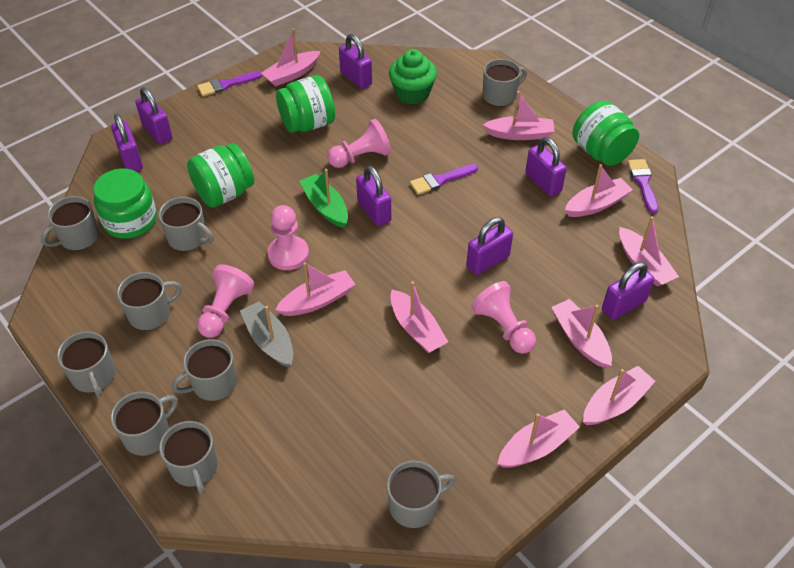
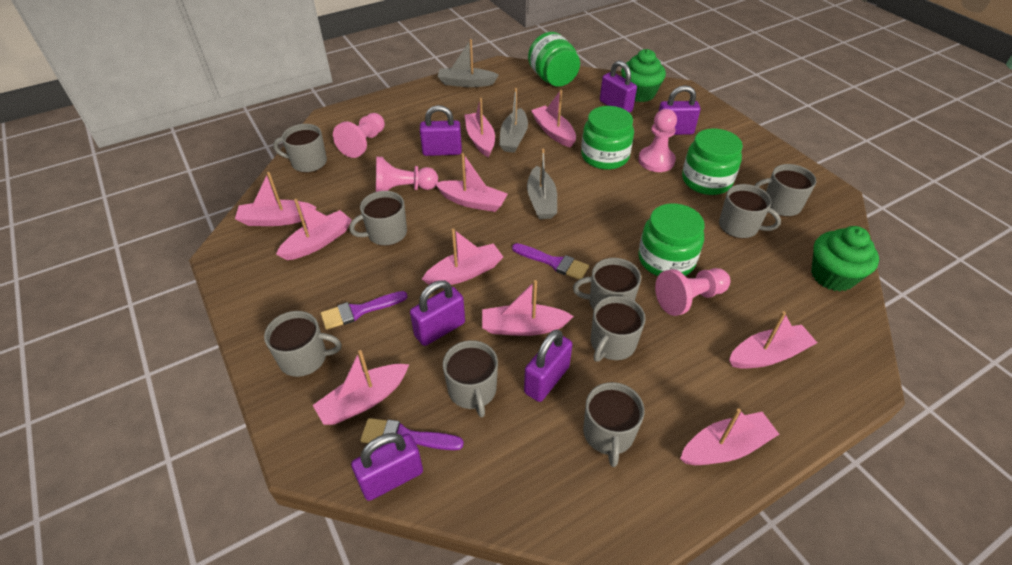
green boat: 1 -> 0
green cupcake: 1 -> 2
grey boat: 1 -> 3
pink boat: 9 -> 10
purple padlock: 7 -> 6

